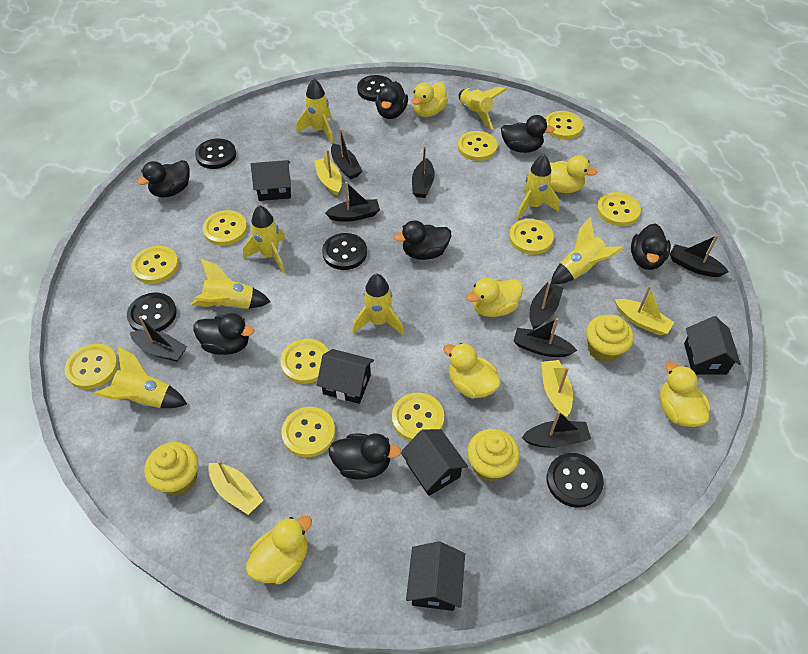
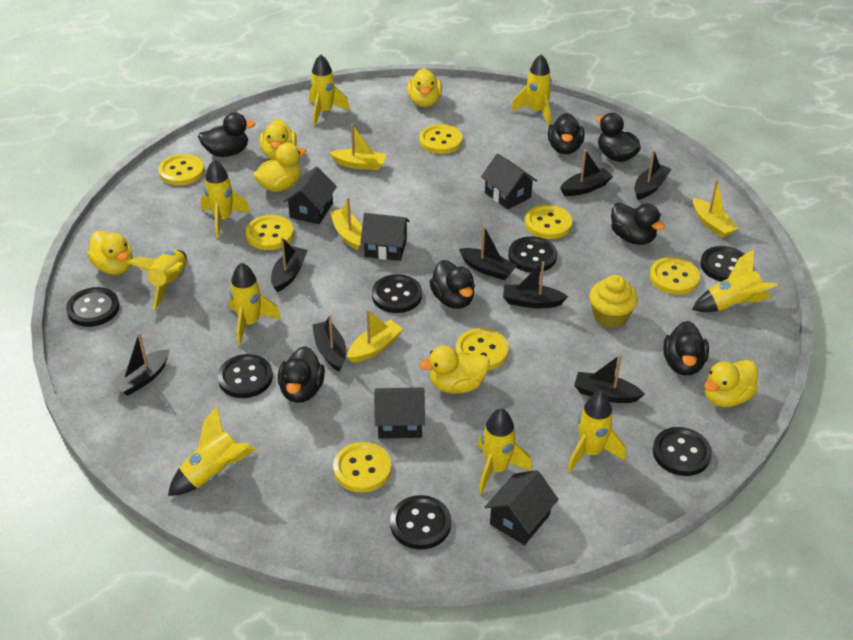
black button: 5 -> 7
yellow button: 10 -> 7
yellow cupcake: 3 -> 1
yellow rocket: 8 -> 9

